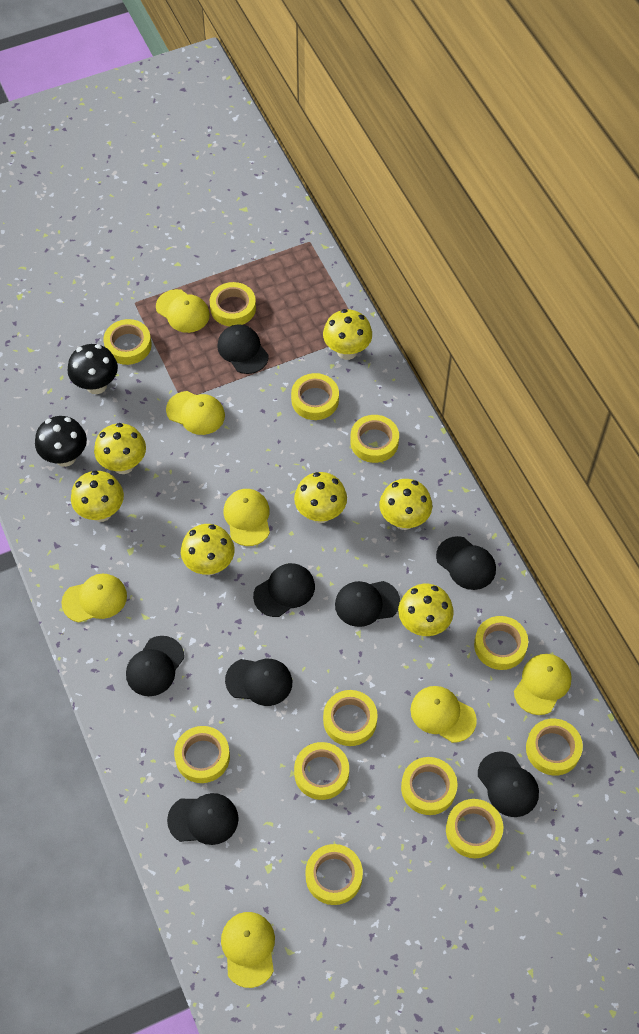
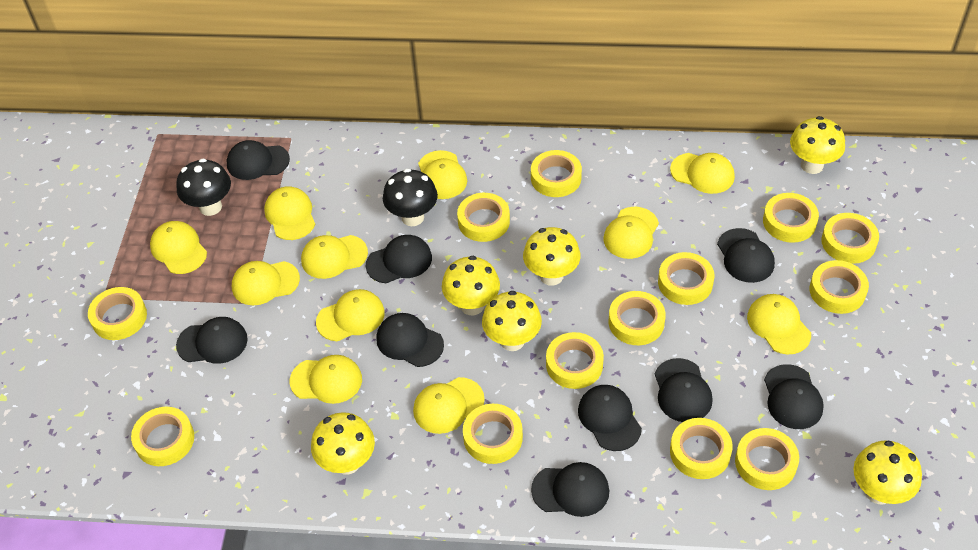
black cap: 8 -> 9
yellow cap: 7 -> 11
yellow mushroom: 7 -> 6
yellow tape: 12 -> 13

